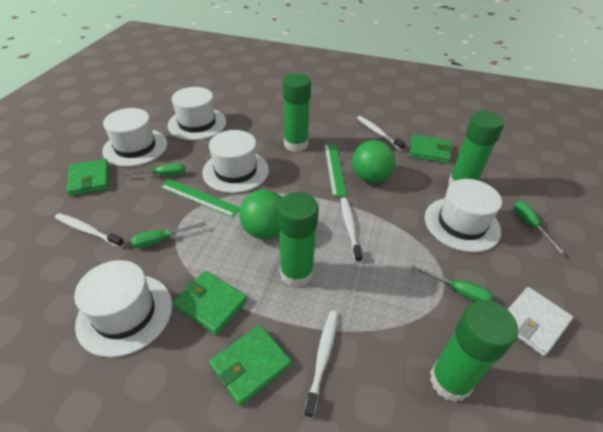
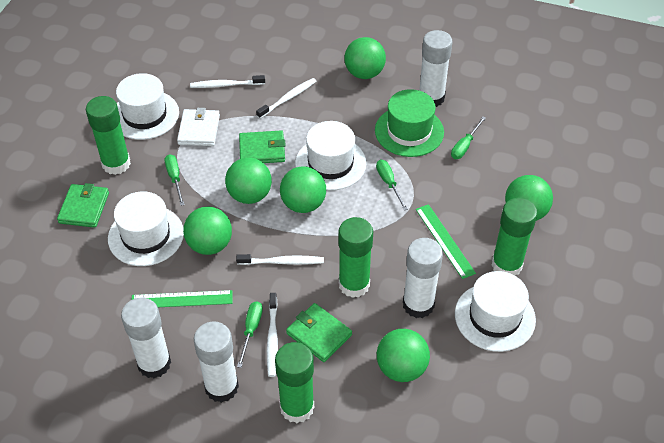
green ball: 2 -> 6
green hat: 0 -> 1
green wallet: 4 -> 3
white glue stick: 0 -> 4
white hat: 5 -> 4

